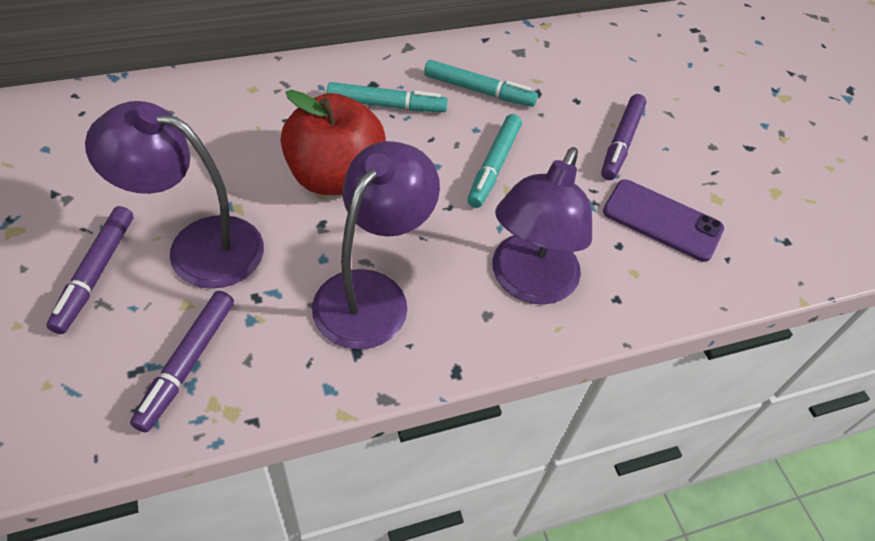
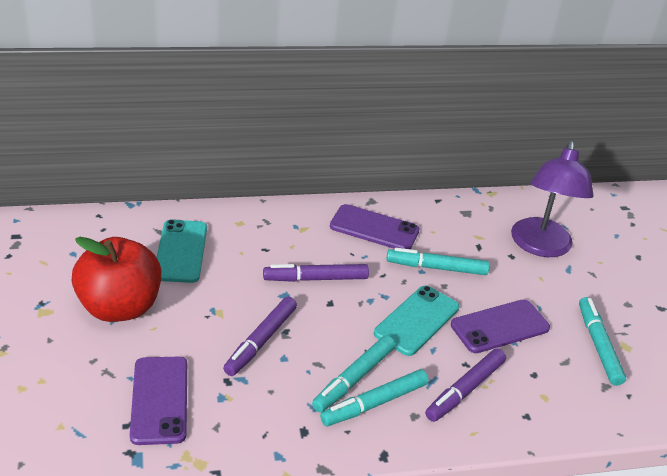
purple lamp: 3 -> 1
purple phone: 1 -> 3
turquoise marker: 3 -> 4
turquoise phone: 0 -> 2

